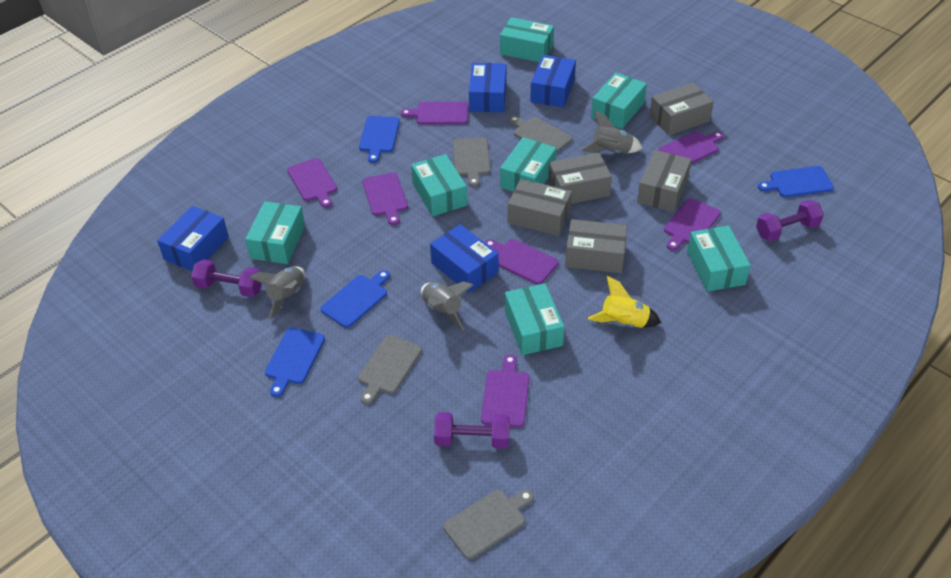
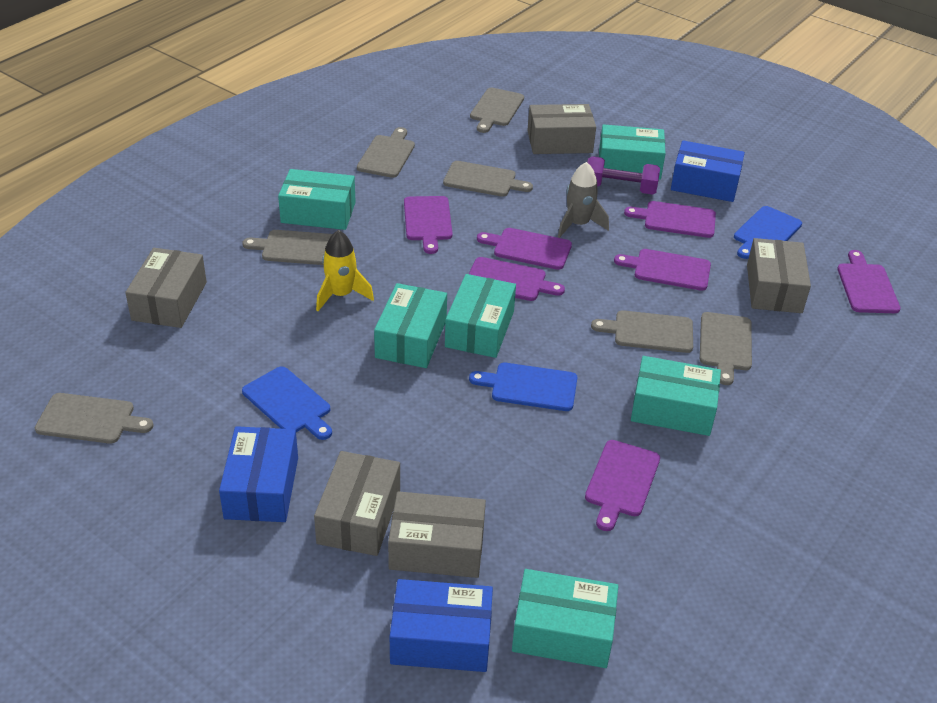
blue box: 4 -> 3
blue cutting board: 4 -> 3
grey cutting board: 4 -> 7
grey rocket: 3 -> 1
purple dumbbell: 3 -> 1
turquoise box: 7 -> 6

